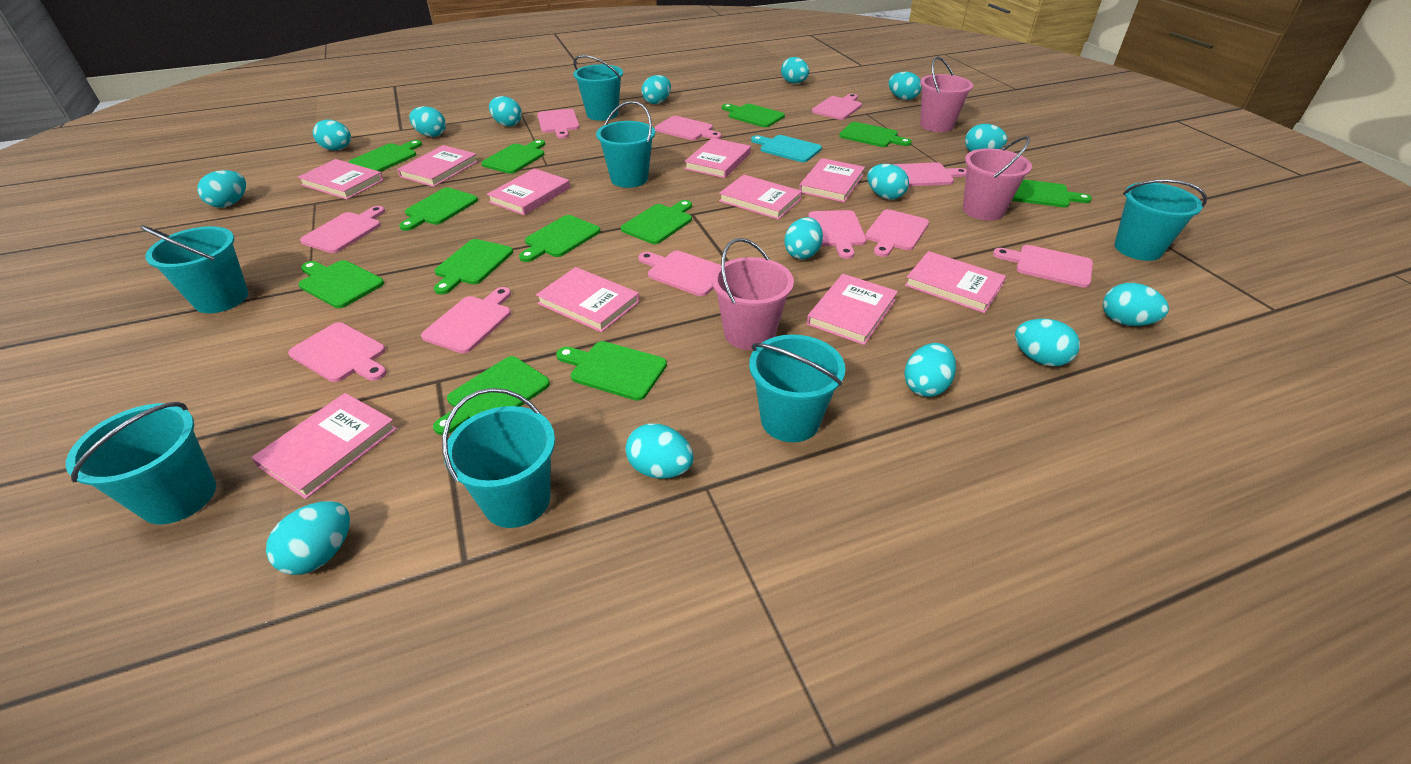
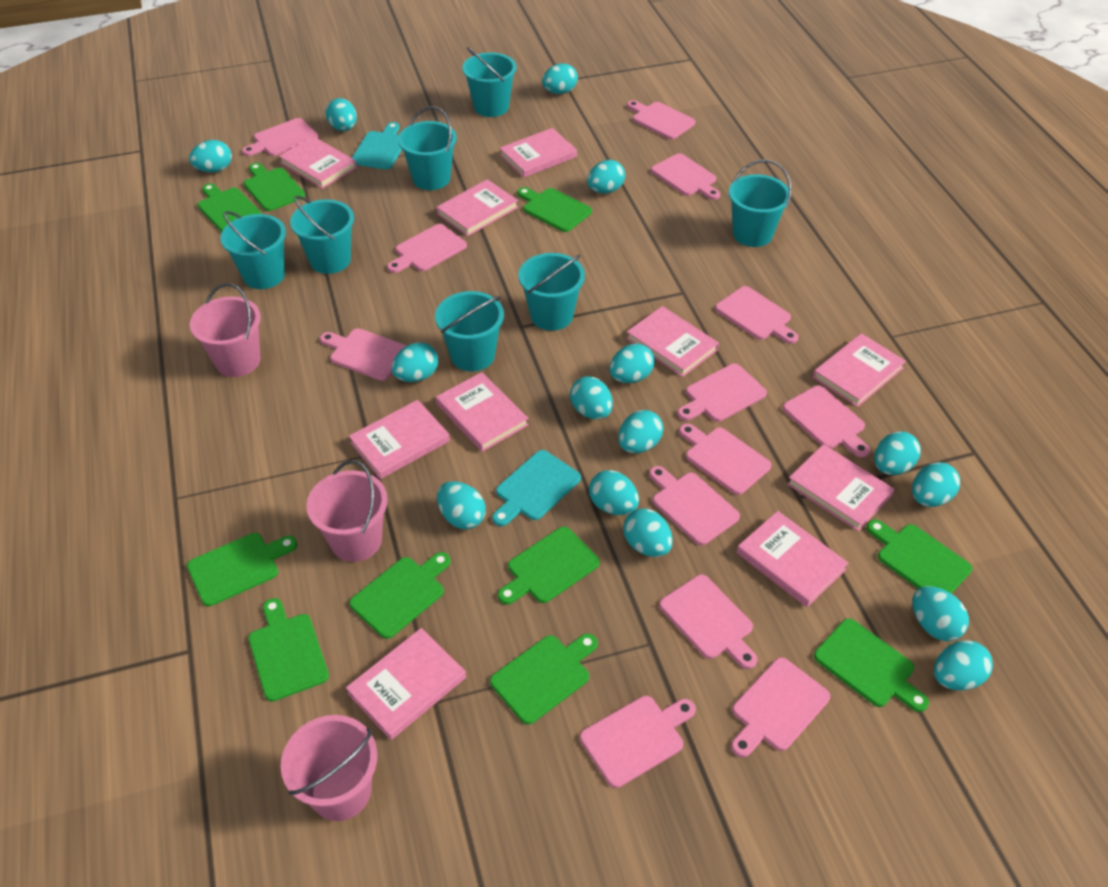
green cutting board: 12 -> 10
pink cutting board: 11 -> 13
turquoise cutting board: 1 -> 2

